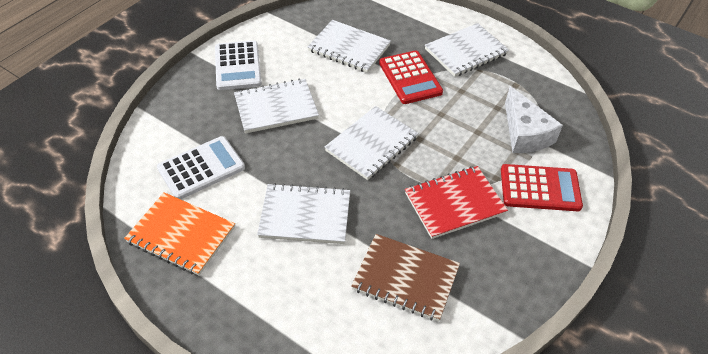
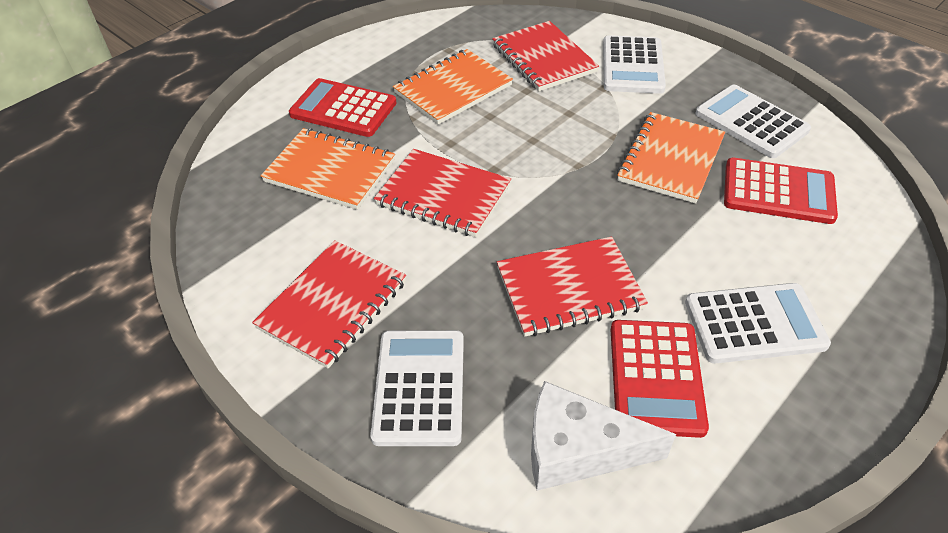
brown notebook: 1 -> 0
orange notebook: 1 -> 3
red calculator: 2 -> 3
red notebook: 1 -> 4
white calculator: 2 -> 4
white notebook: 5 -> 0

